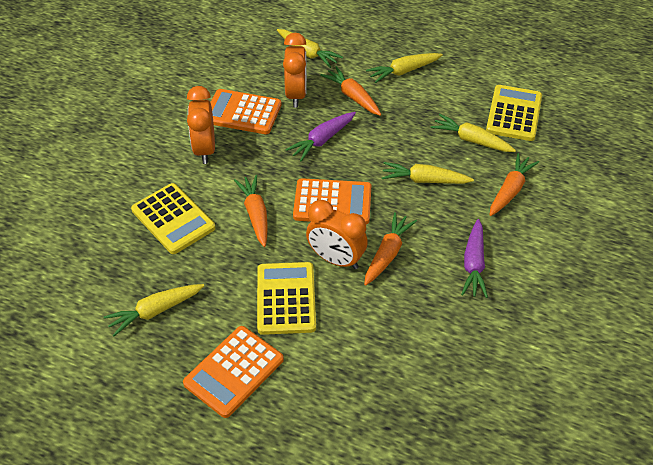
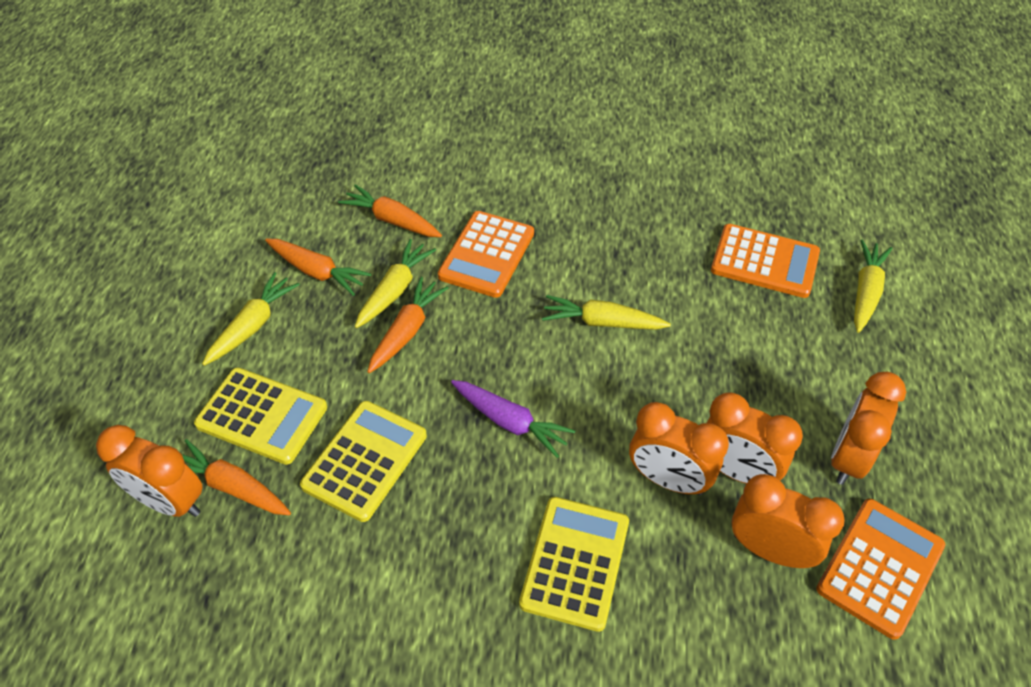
orange clock: 3 -> 5
purple carrot: 2 -> 1
yellow carrot: 5 -> 4

